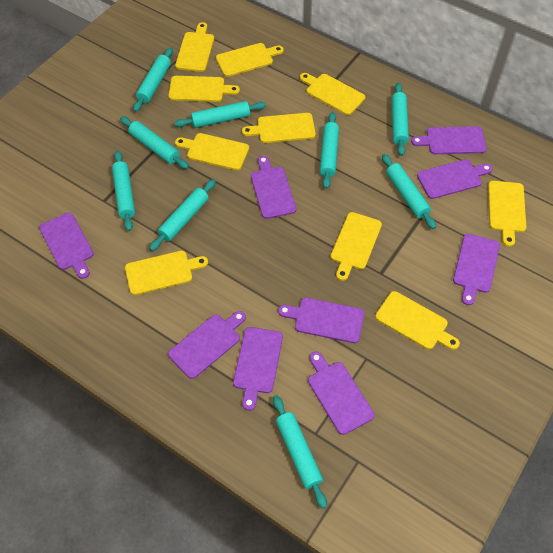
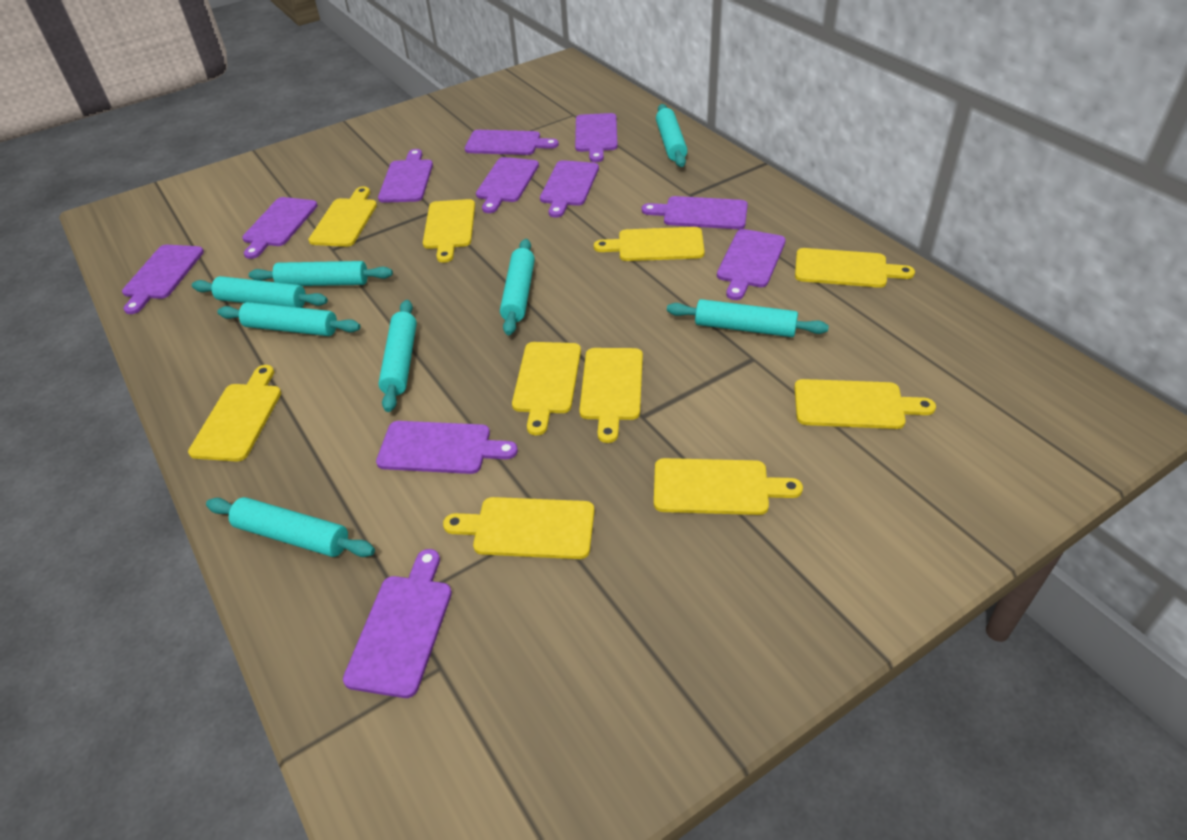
purple cutting board: 9 -> 11
turquoise rolling pin: 9 -> 8

